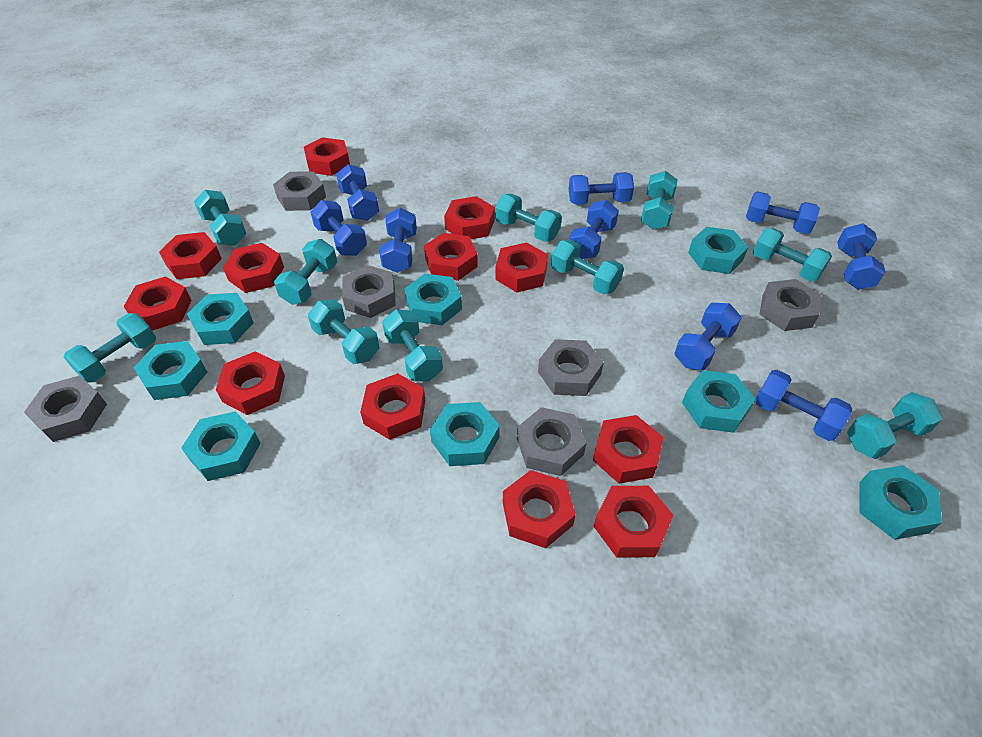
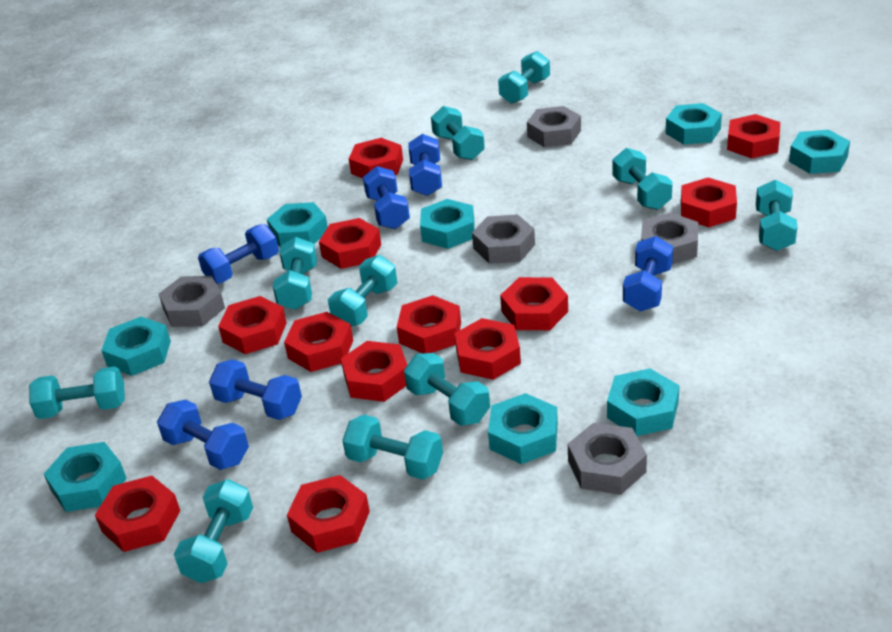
blue dumbbell: 9 -> 6
grey nut: 6 -> 5

